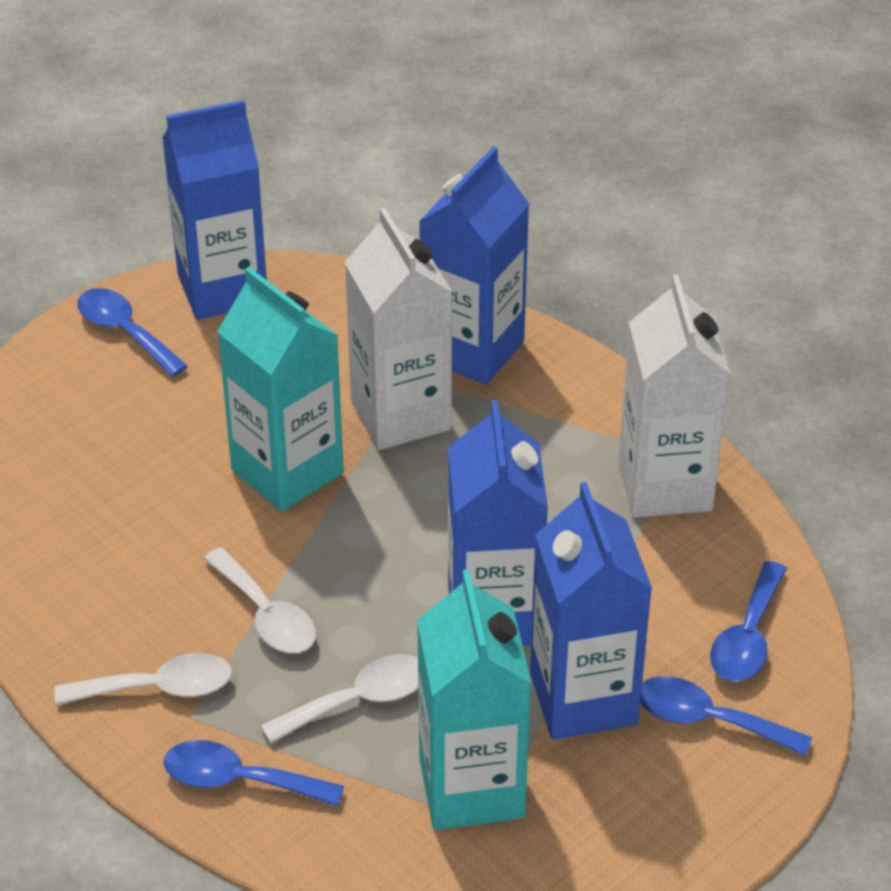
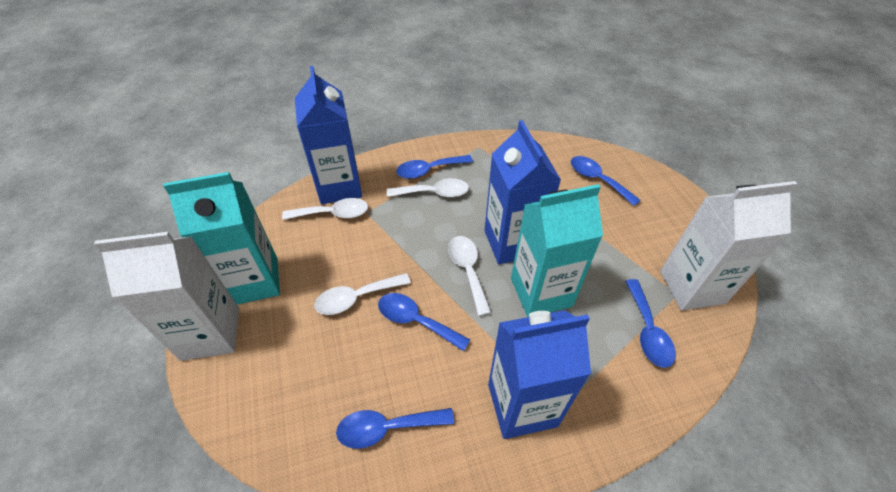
blue carton: 4 -> 3
blue spoon: 4 -> 5
white spoon: 3 -> 4

